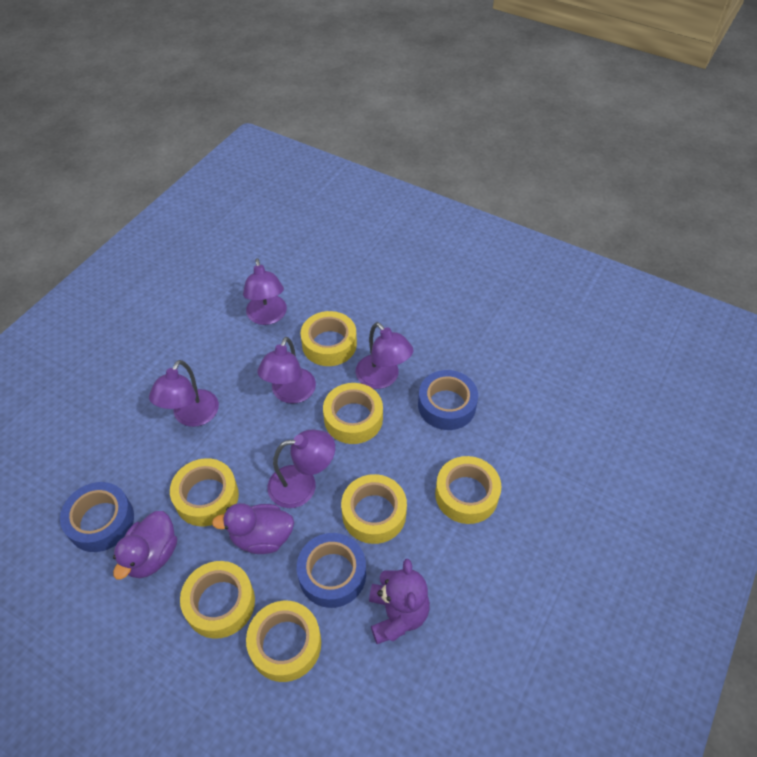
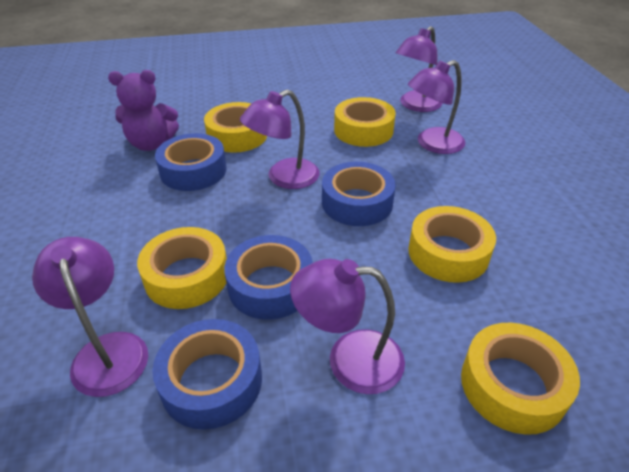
blue tape: 3 -> 4
purple duck: 2 -> 0
yellow tape: 7 -> 5

